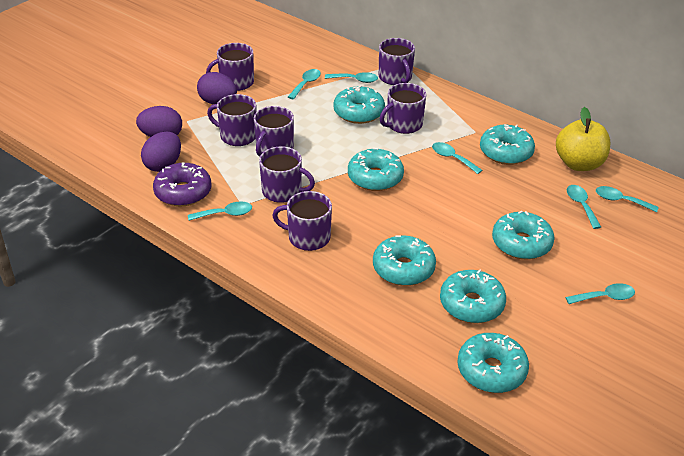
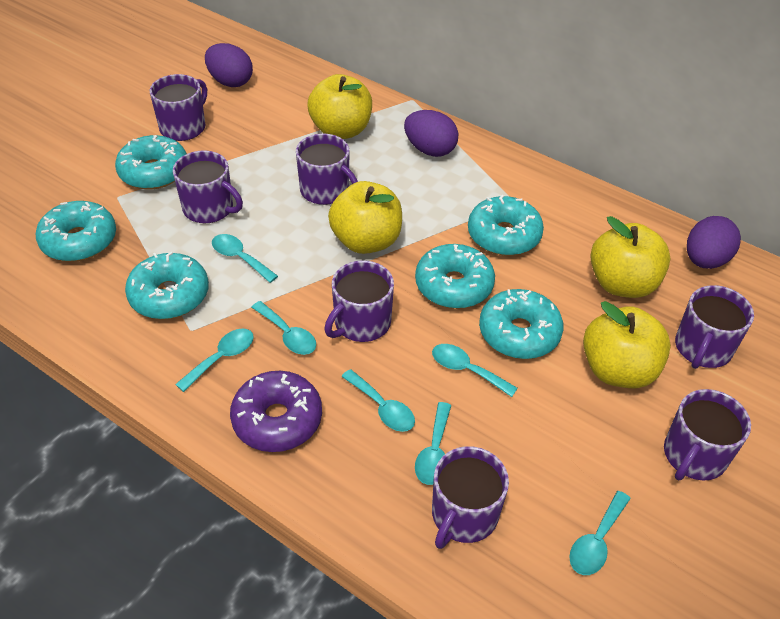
turquoise donut: 7 -> 6
yellow apple: 1 -> 4

